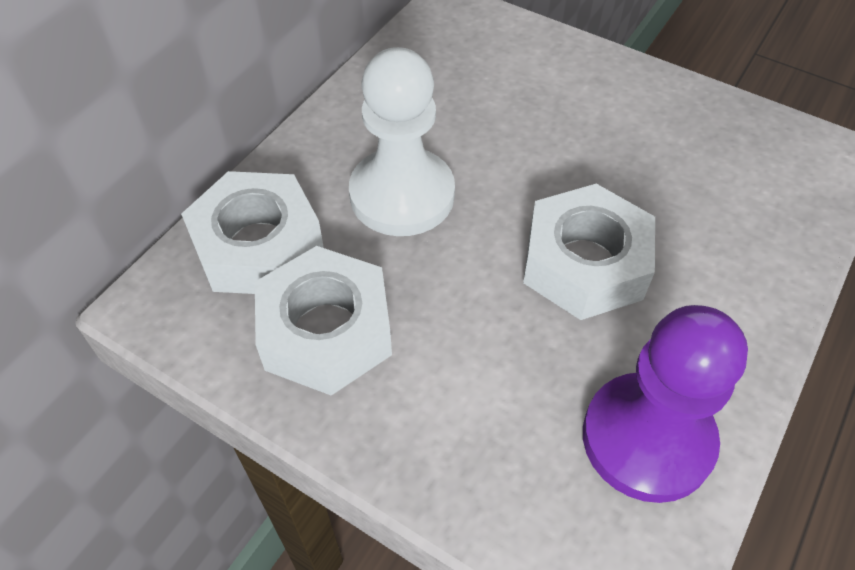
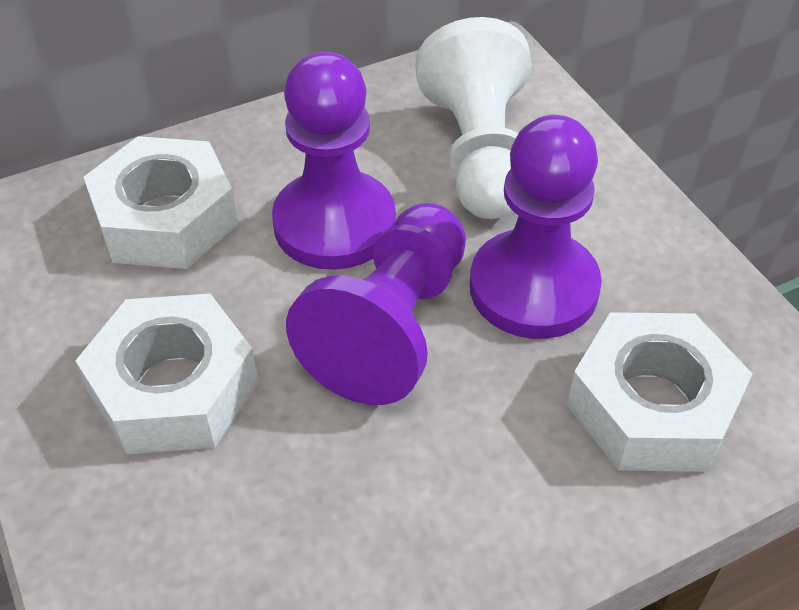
purple pawn: 1 -> 3

